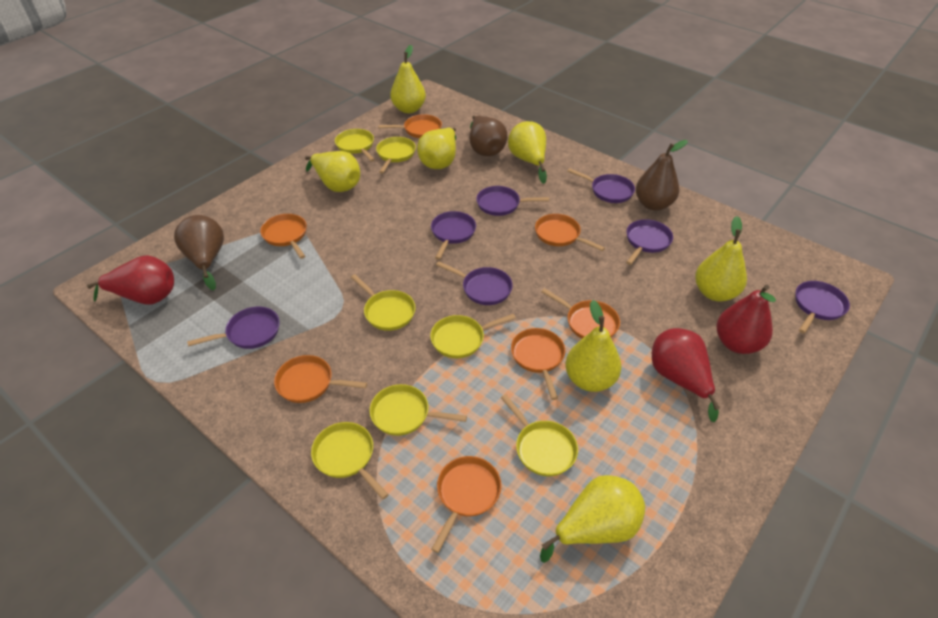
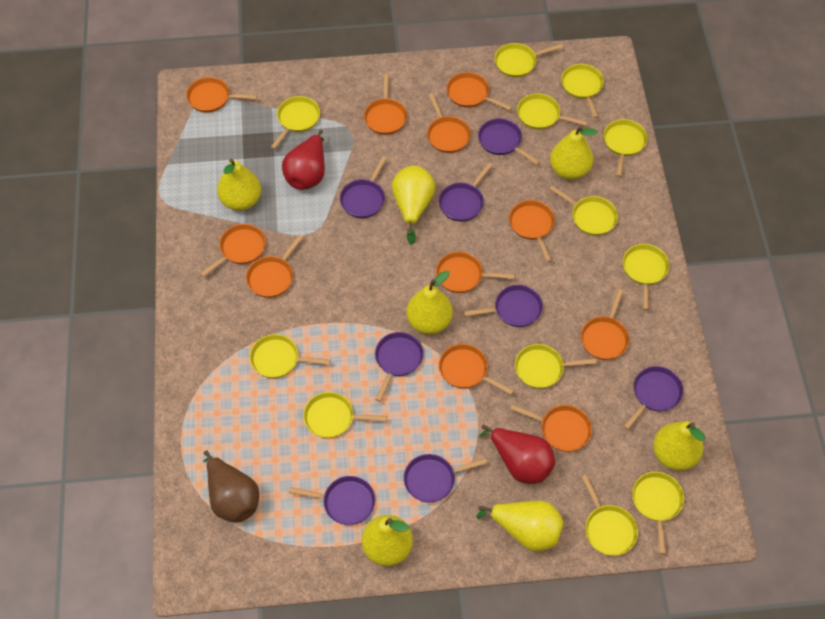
brown pear: 3 -> 1
orange pan: 7 -> 11
purple pan: 7 -> 8
red pear: 3 -> 2
yellow pan: 7 -> 12

